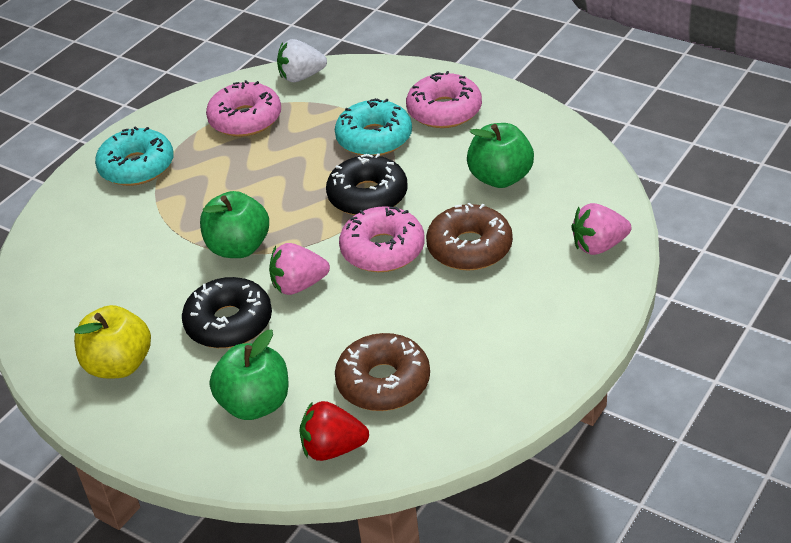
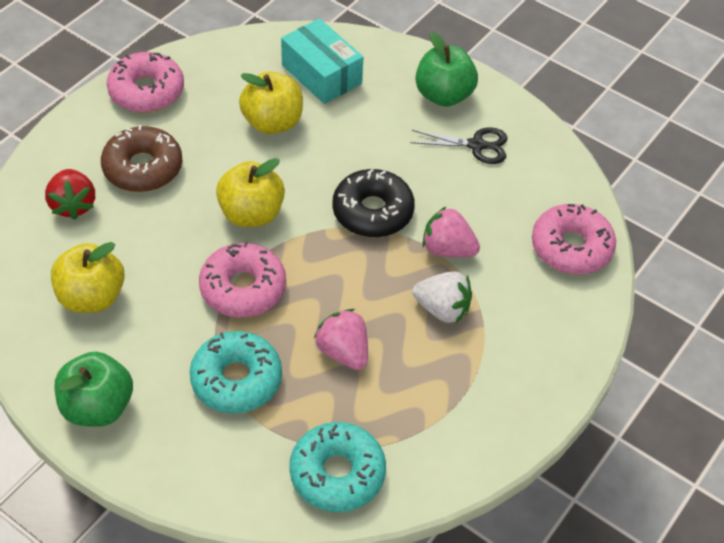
black donut: 2 -> 1
black scissors: 0 -> 1
brown donut: 2 -> 1
green apple: 3 -> 2
turquoise box: 0 -> 1
yellow apple: 1 -> 3

